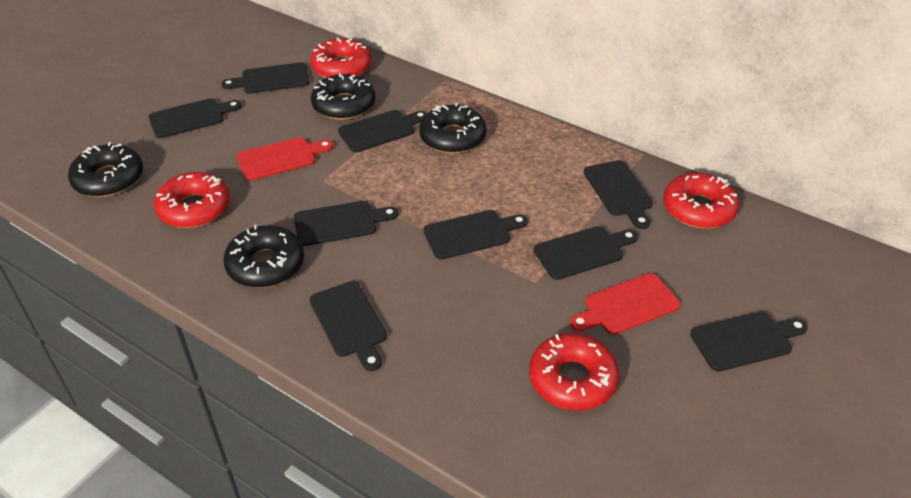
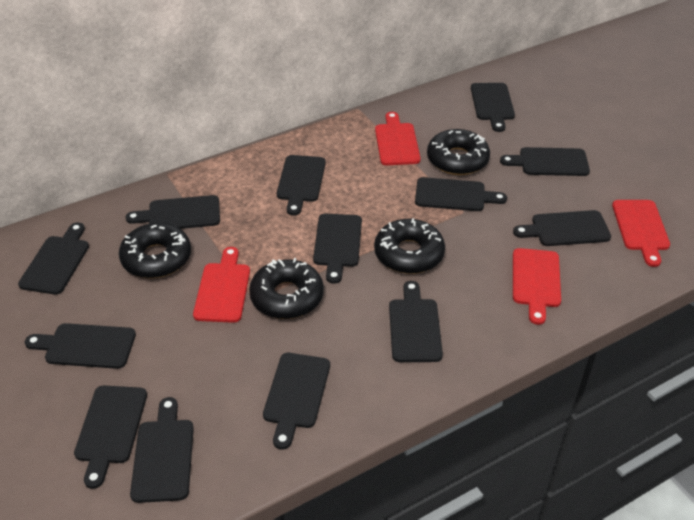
black cutting board: 9 -> 13
red cutting board: 2 -> 4
red donut: 4 -> 0

